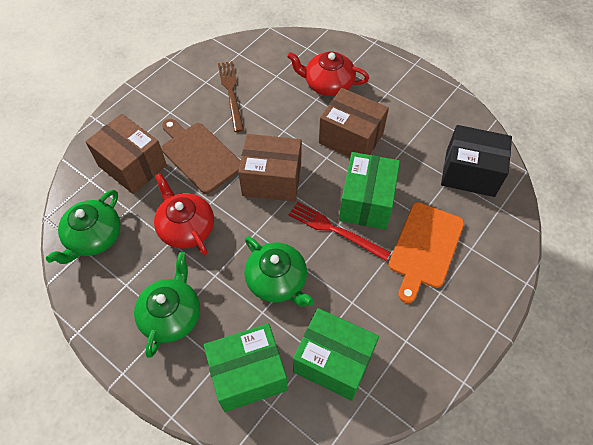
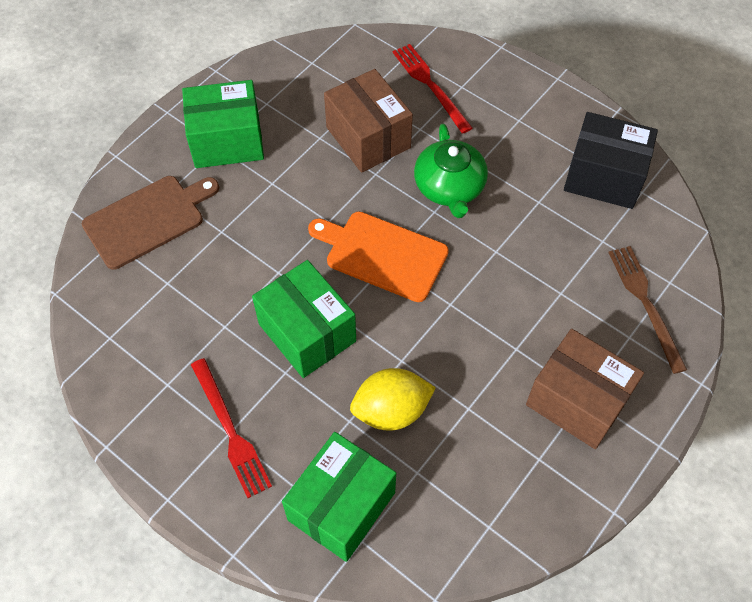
brown box: 3 -> 2
green teapot: 3 -> 1
red fork: 1 -> 2
red teapot: 2 -> 0
yellow lemon: 0 -> 1

